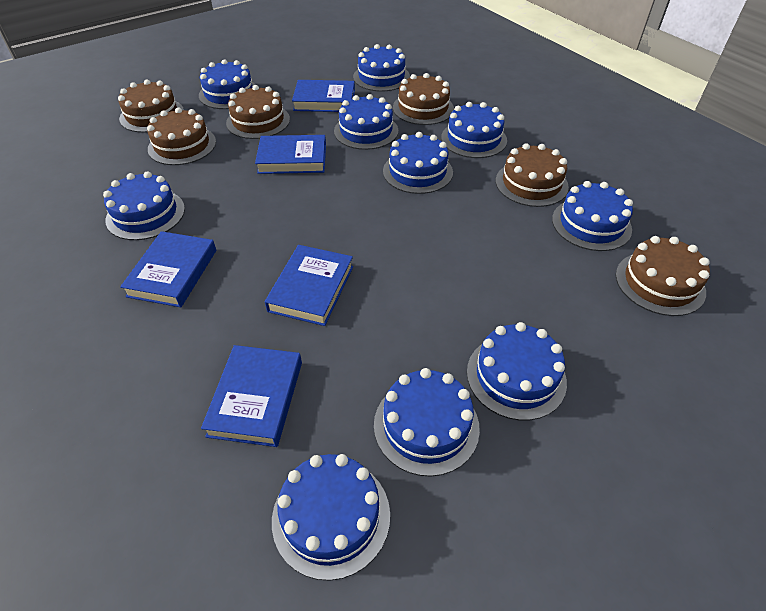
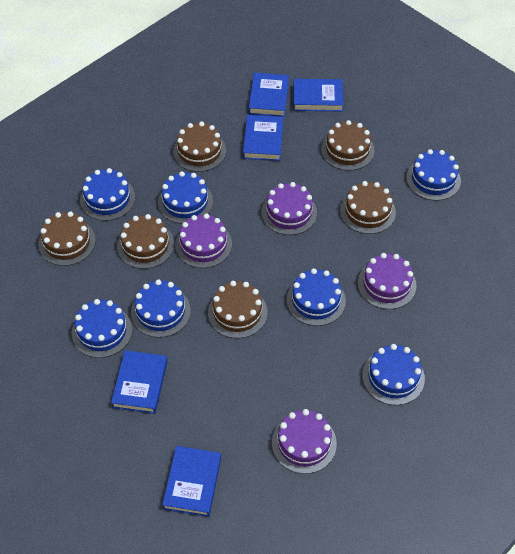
blue cake: 10 -> 7
purple cake: 0 -> 4

